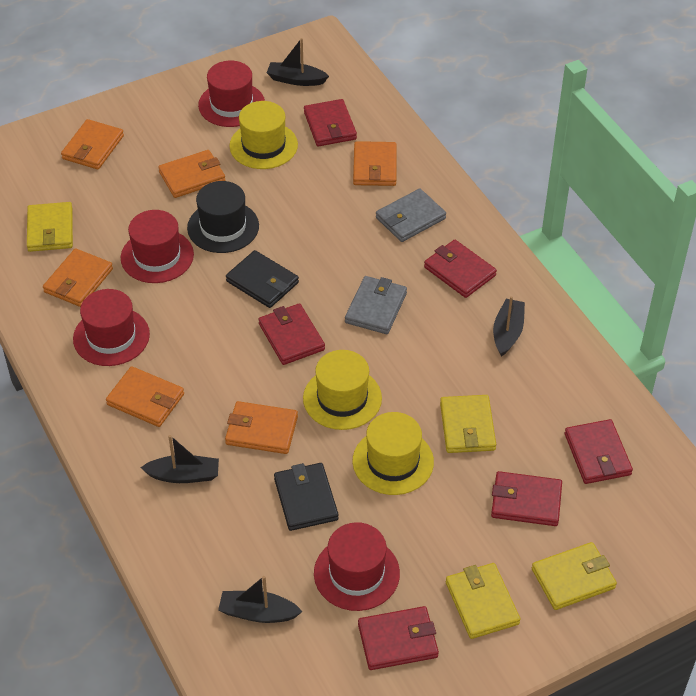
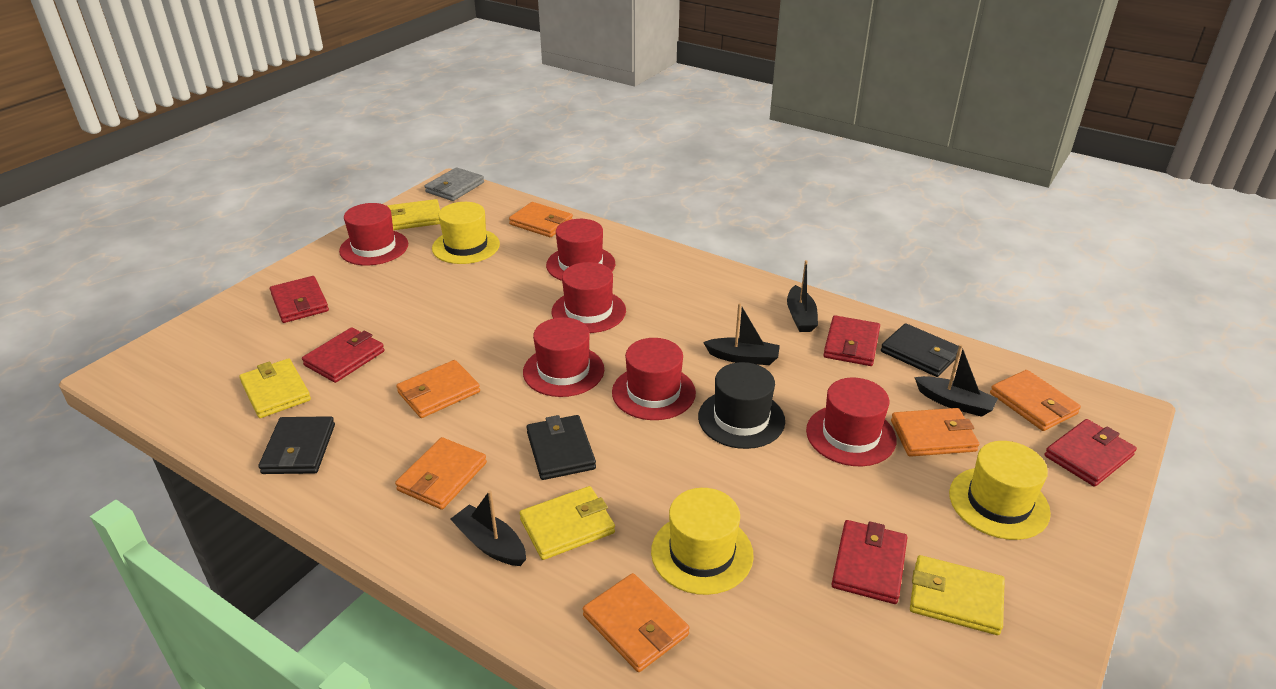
black wallet: 2 -> 3
grey wallet: 2 -> 1
red hat: 4 -> 6
red wallet: 6 -> 5

